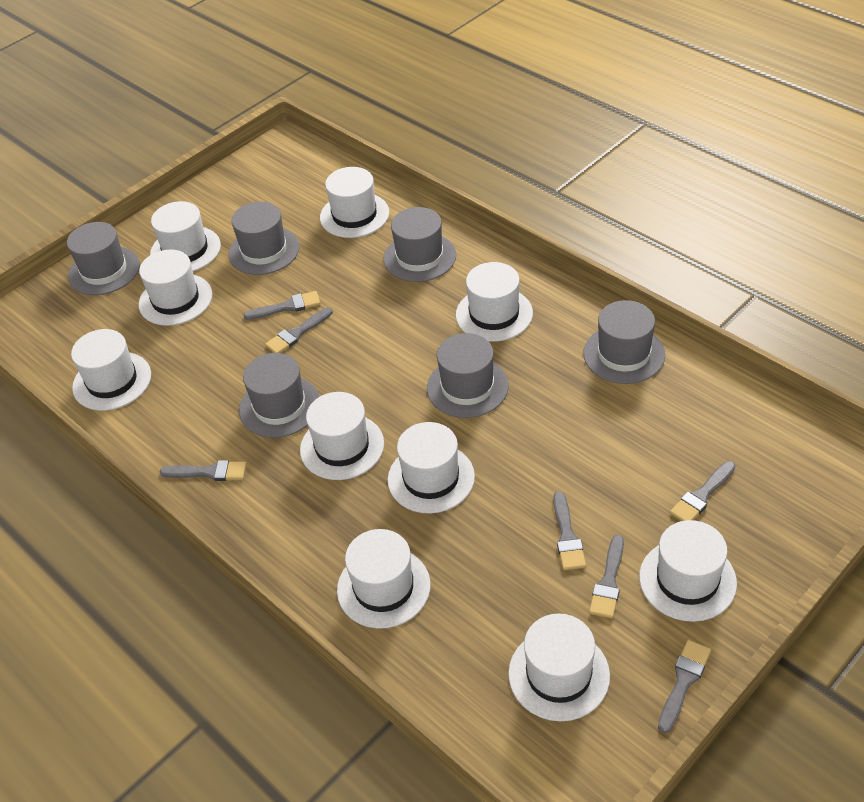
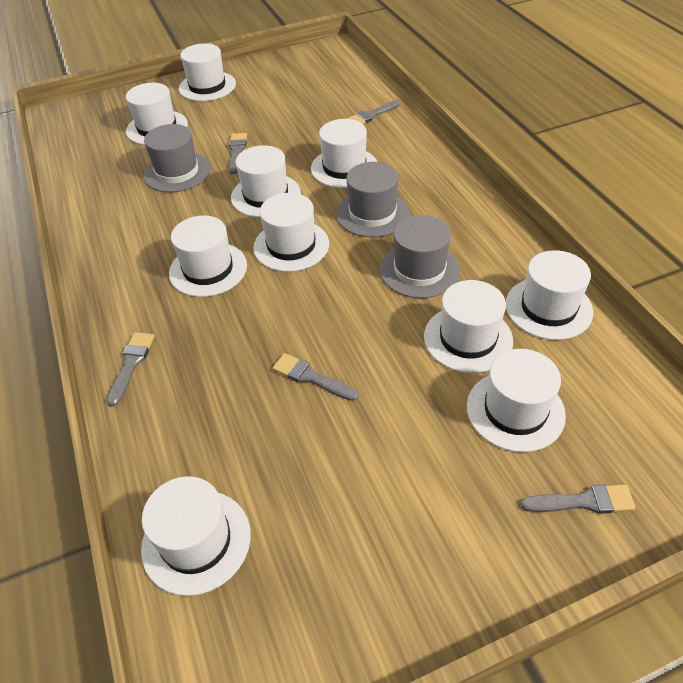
grey brush: 7 -> 5
grey hat: 6 -> 3

